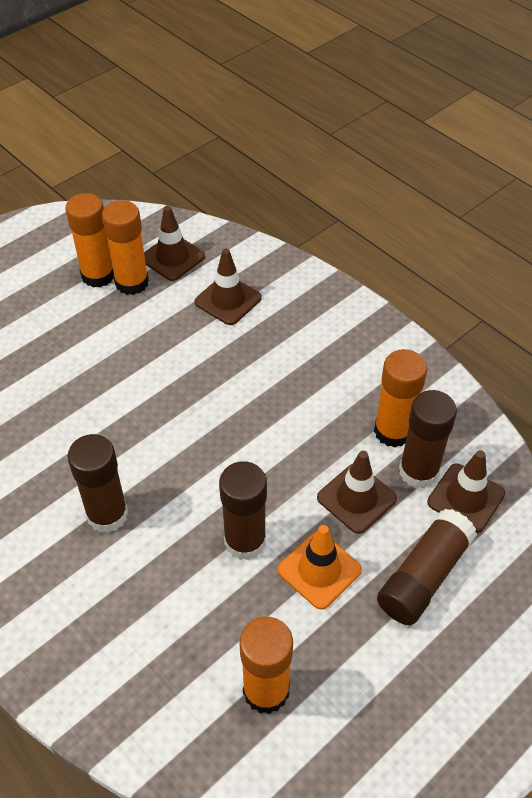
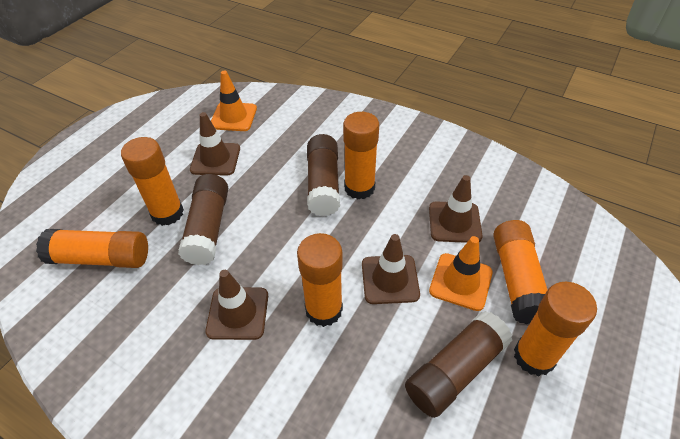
brown glue stick: 4 -> 3
orange glue stick: 4 -> 6
orange traffic cone: 1 -> 2

